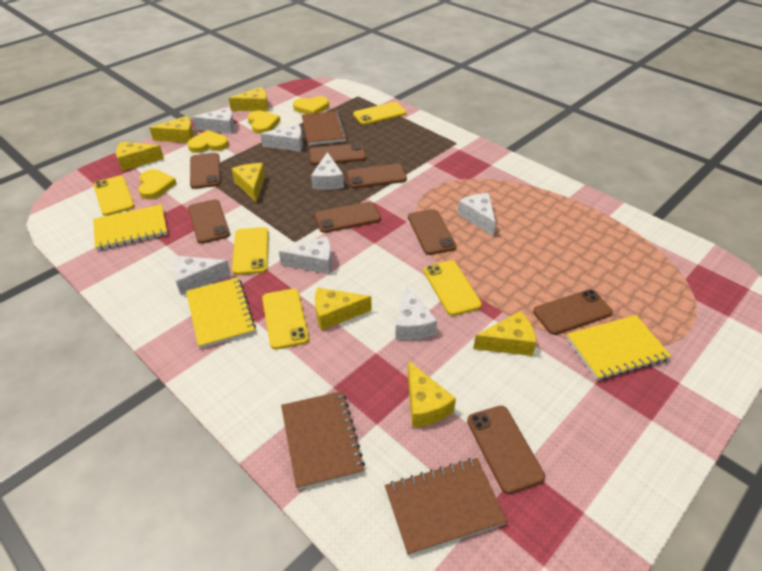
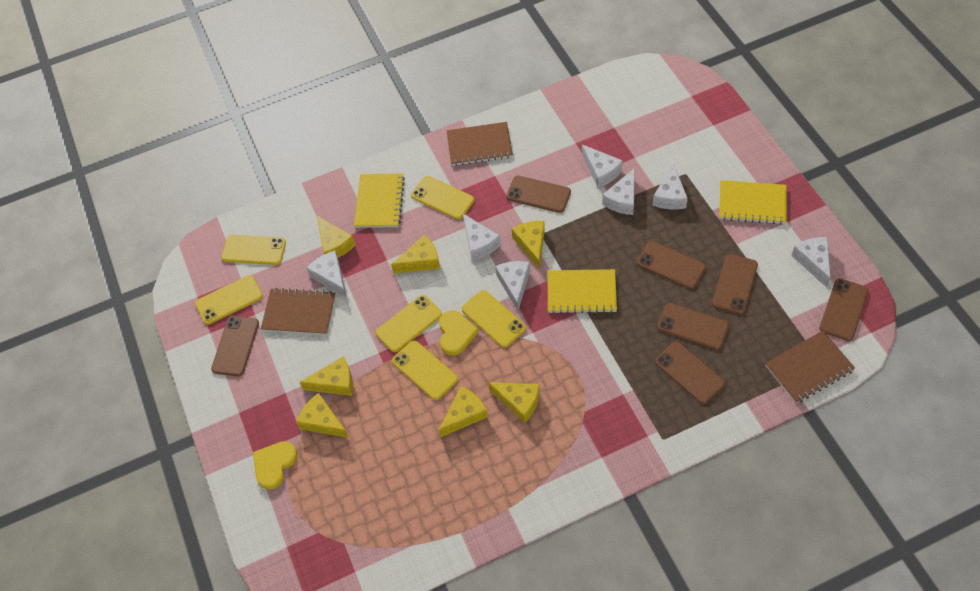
brown phone: 8 -> 7
yellow heart: 4 -> 2
yellow phone: 5 -> 6

